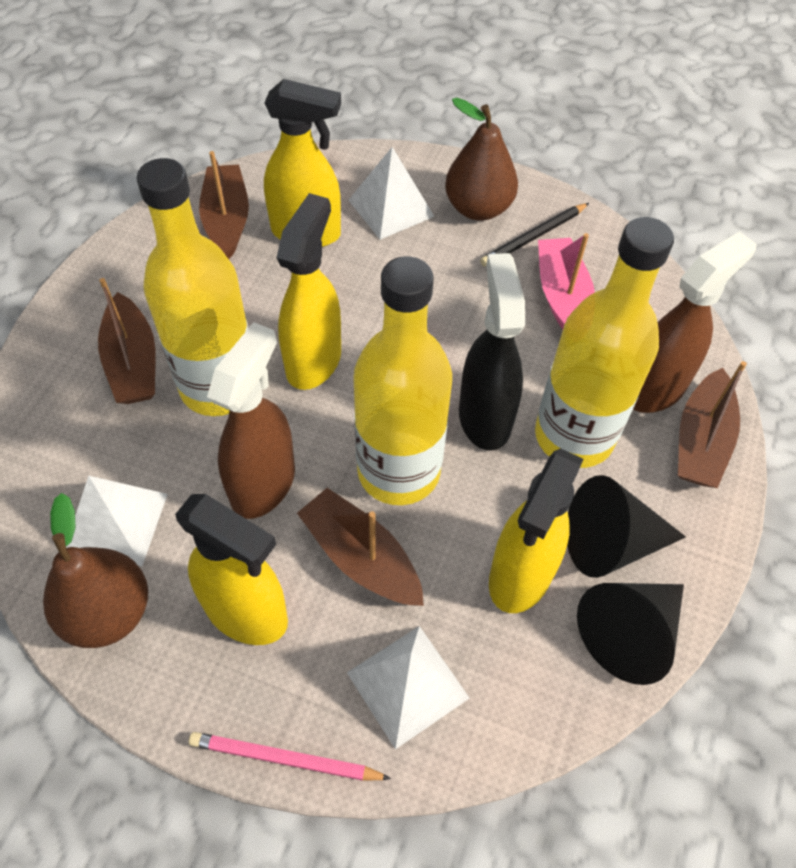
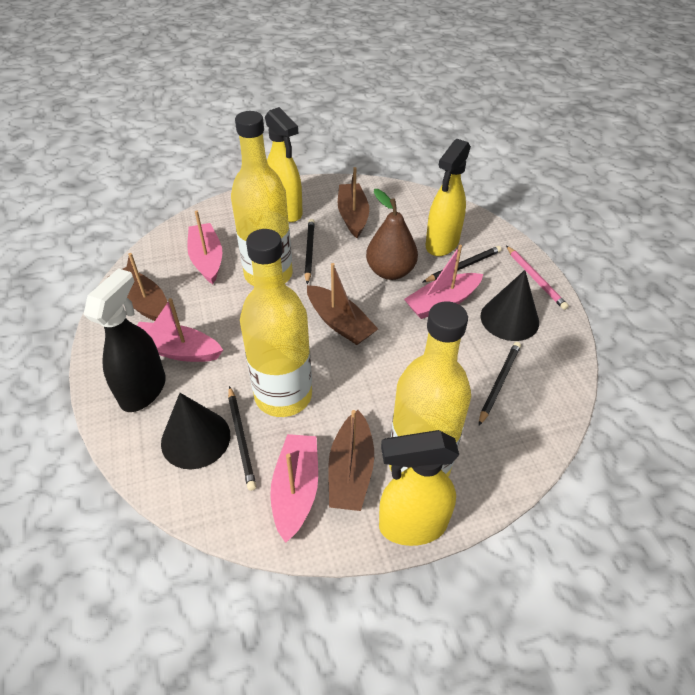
black pencil: 1 -> 4
brown pear: 2 -> 1
brown spray bottle: 2 -> 0
pink boat: 1 -> 4
white pyramid: 3 -> 0
yellow spray bottle: 4 -> 3

